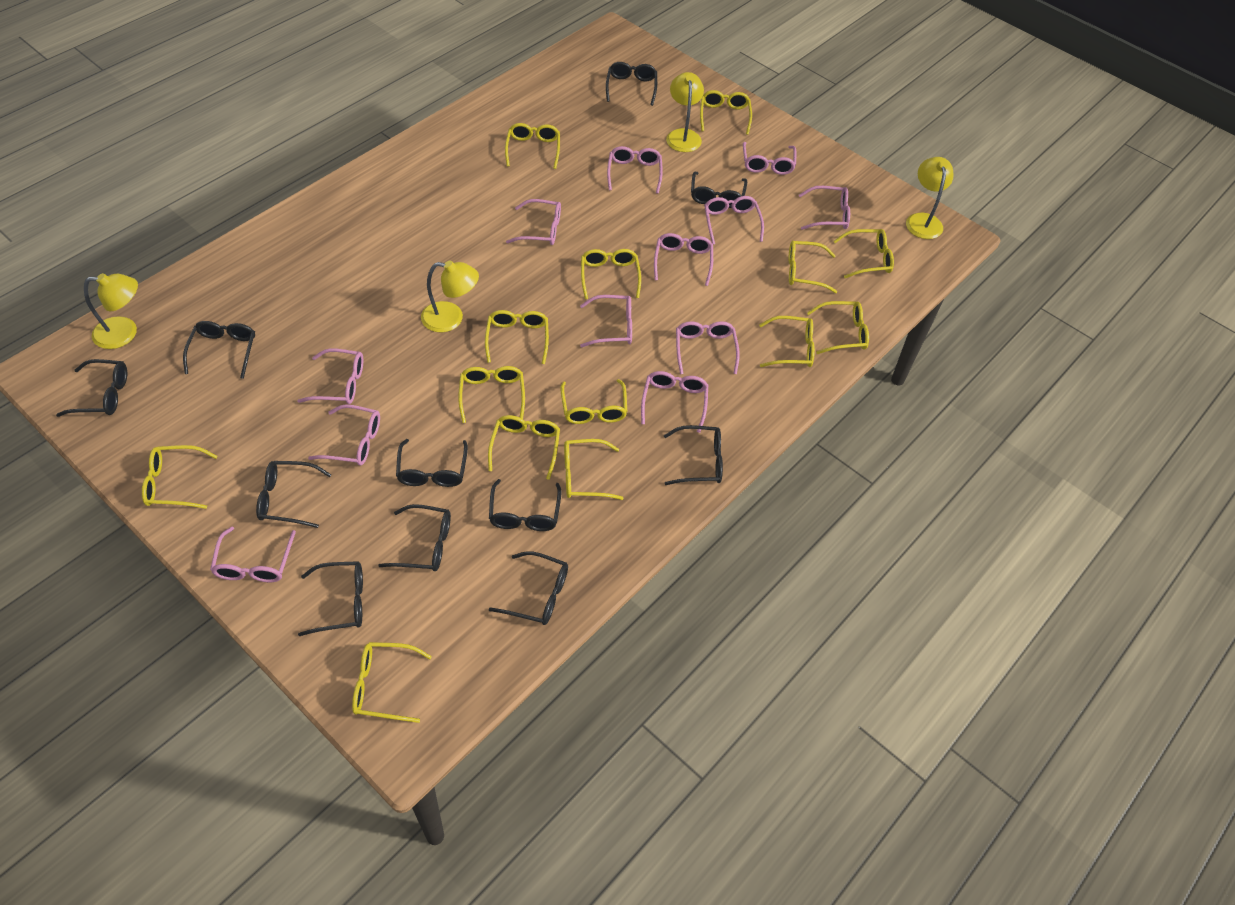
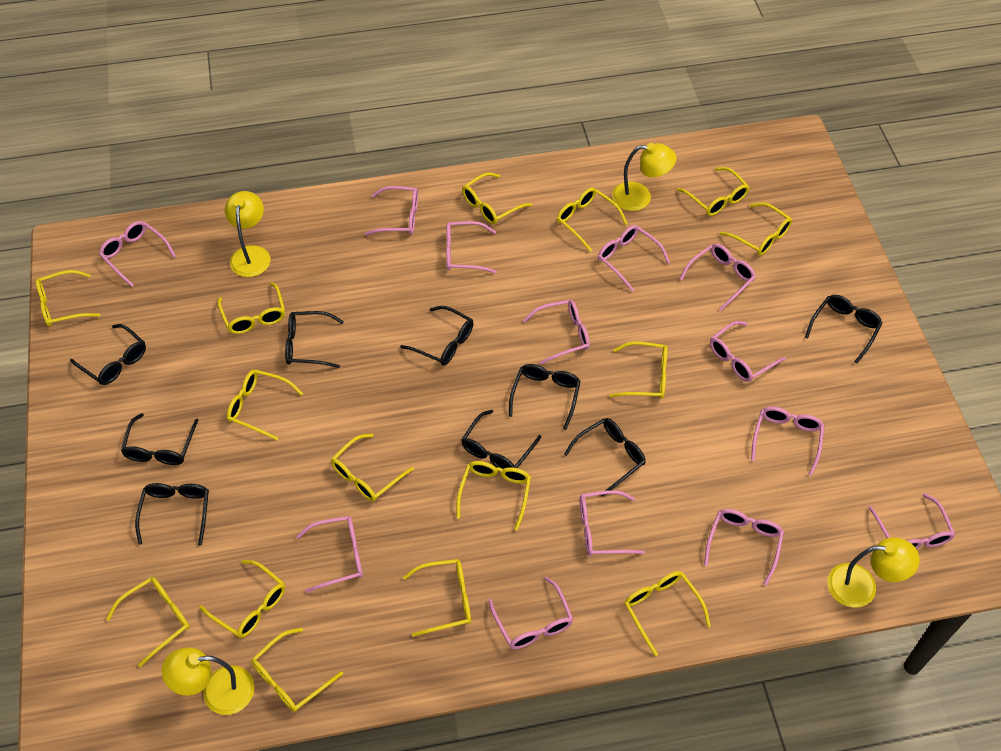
black glasses: 11 -> 9
pink glasses: 12 -> 13
yellow glasses: 14 -> 15

